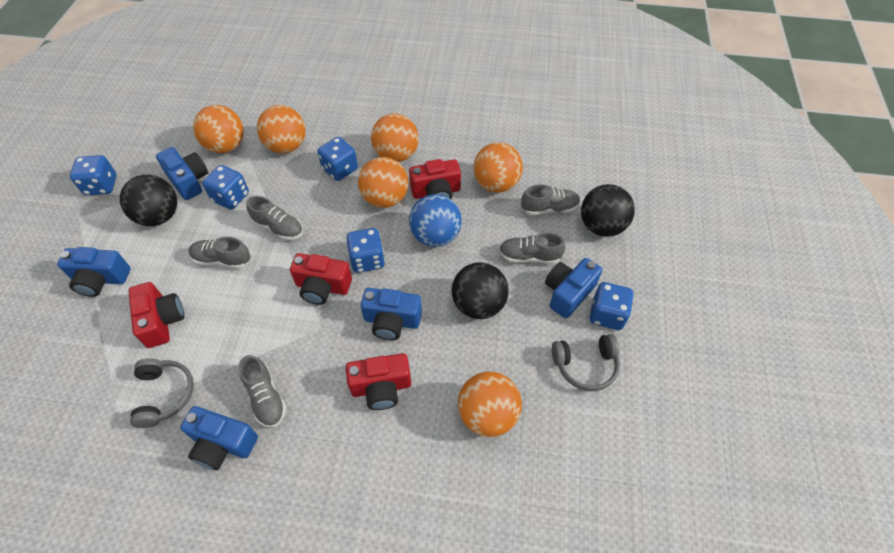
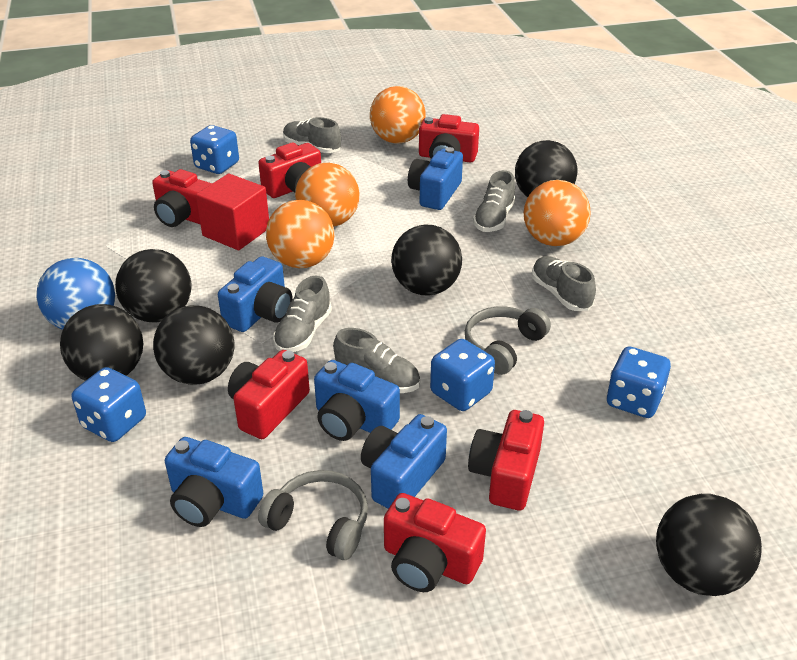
black ball: 3 -> 6
blue dice: 5 -> 4
orange ball: 6 -> 4
red camera: 4 -> 6
red cube: 0 -> 1

